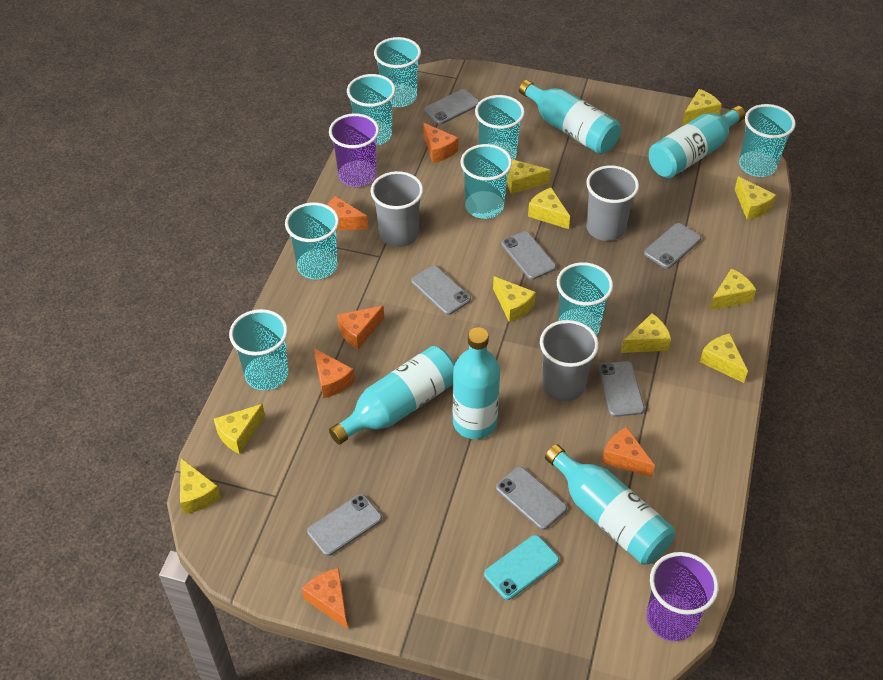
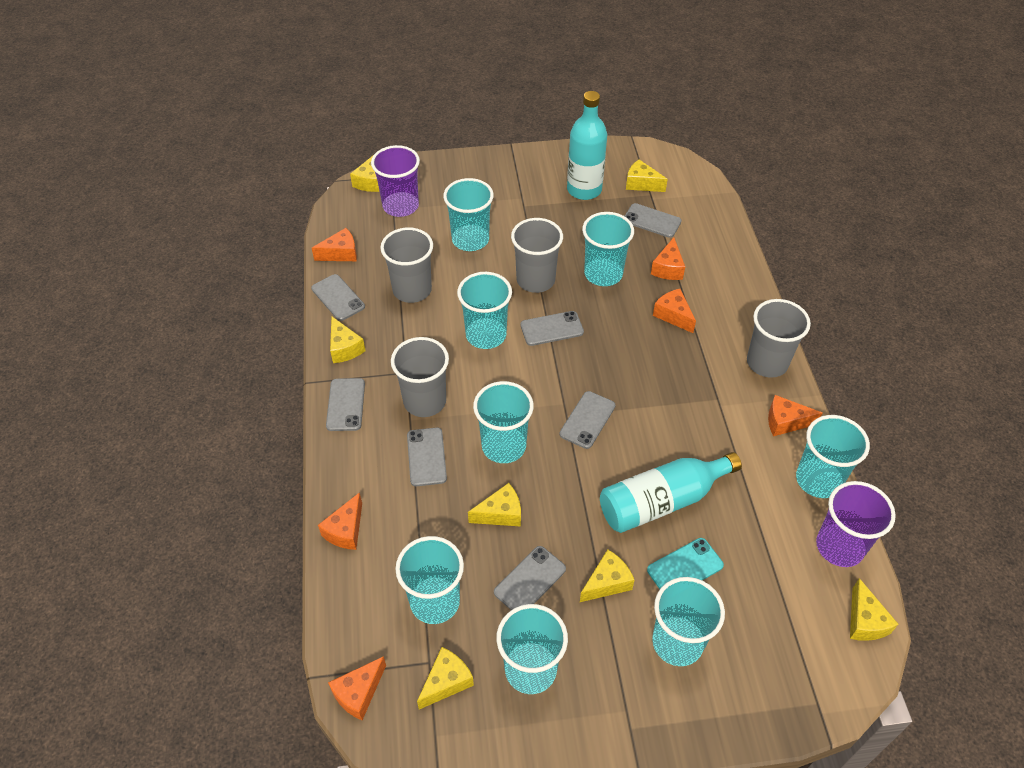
grey cup: 3 -> 4
turquoise bottle: 5 -> 2
yellow cheese: 10 -> 7

